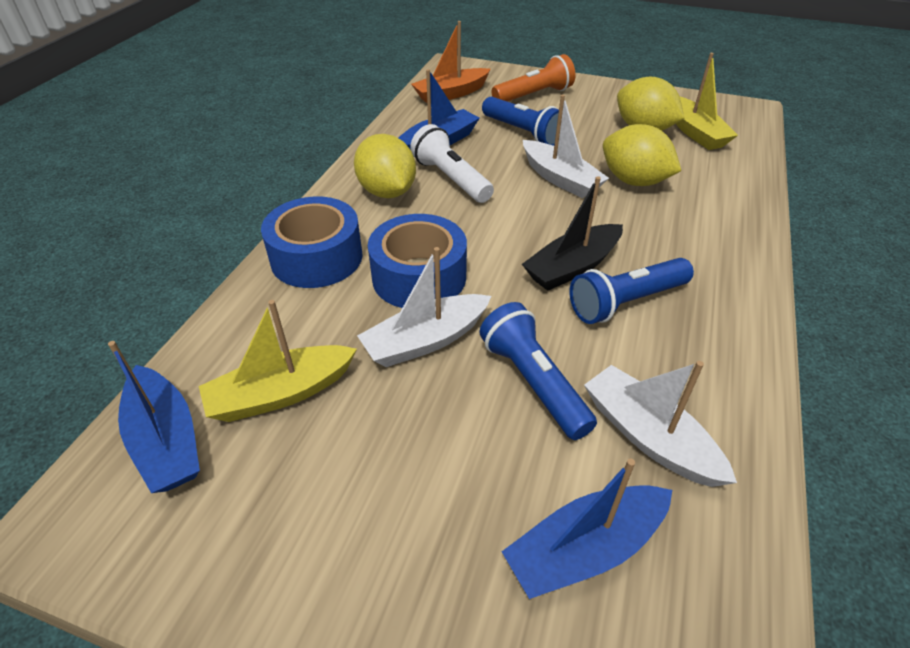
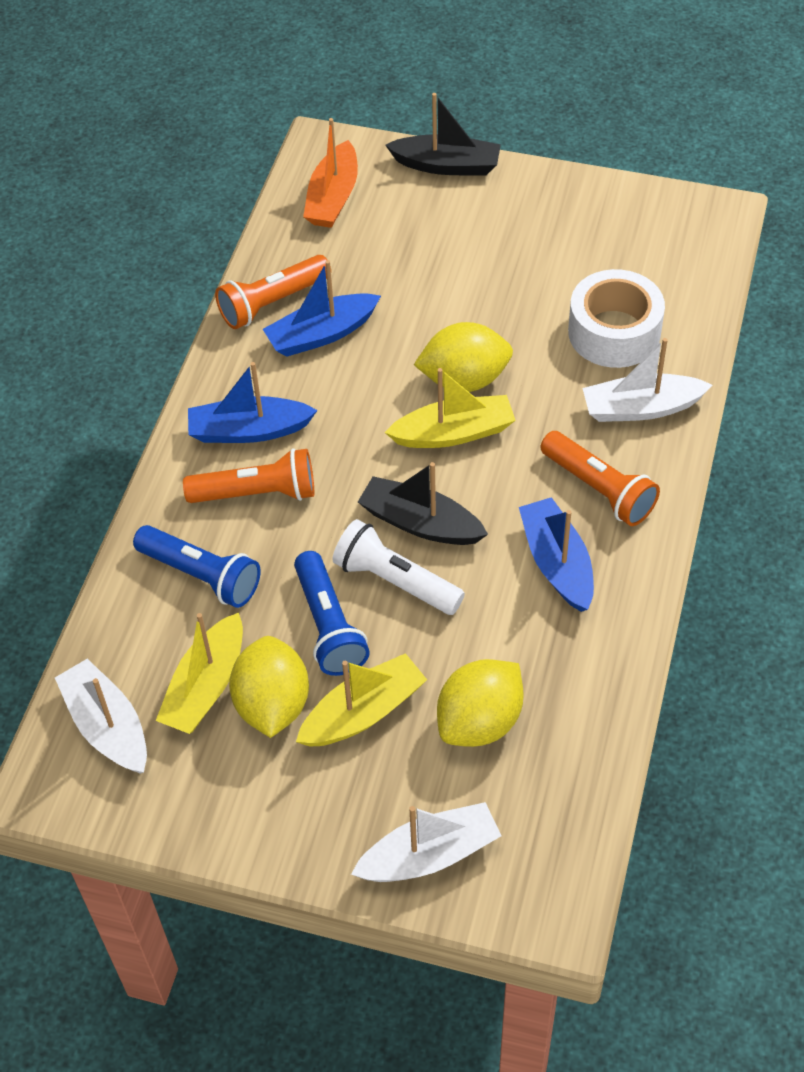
black boat: 1 -> 2
blue flashlight: 3 -> 2
blue tape: 2 -> 0
orange flashlight: 1 -> 3
white tape: 0 -> 1
yellow boat: 2 -> 3

